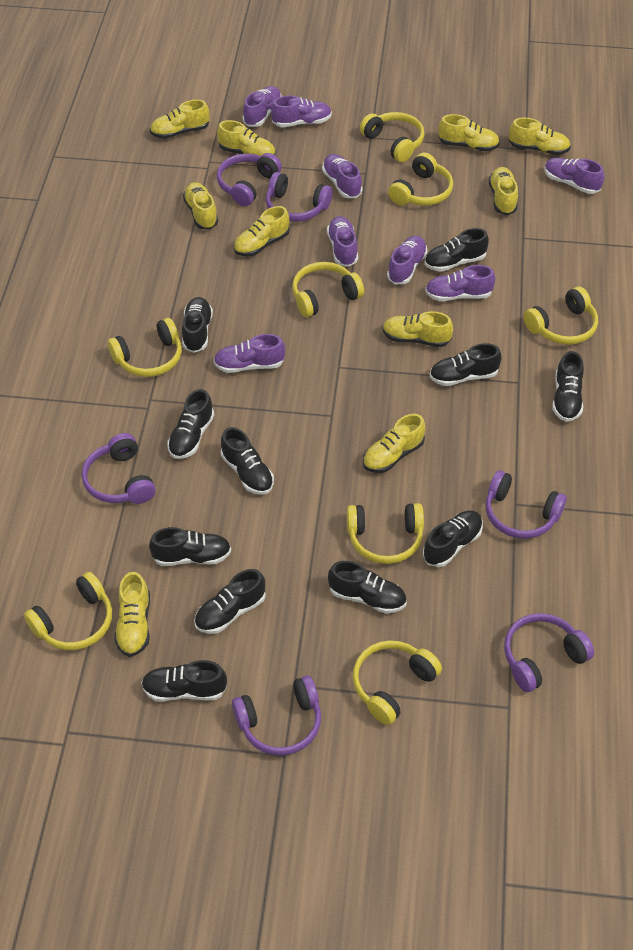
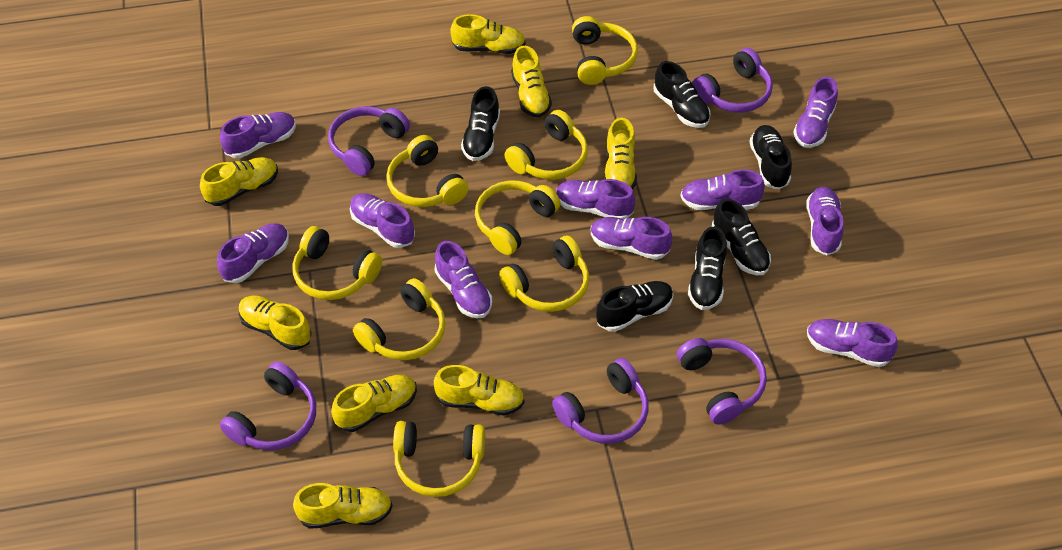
black shoe: 11 -> 6
purple headphones: 6 -> 5
purple shoe: 8 -> 10
yellow shoe: 10 -> 8

